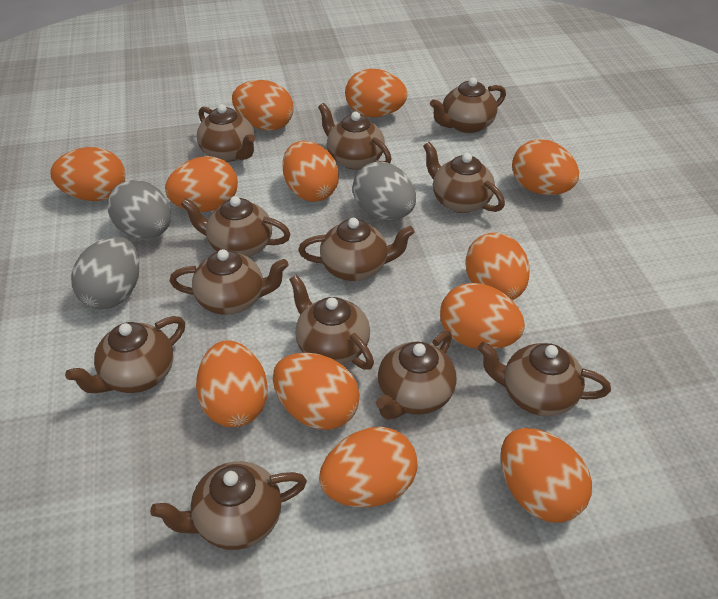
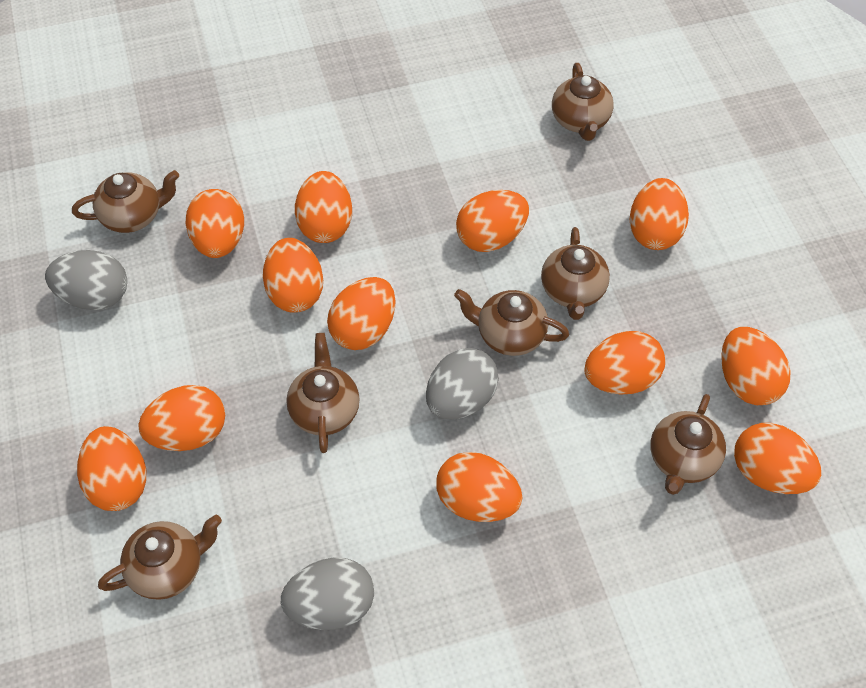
brown teapot: 12 -> 7

